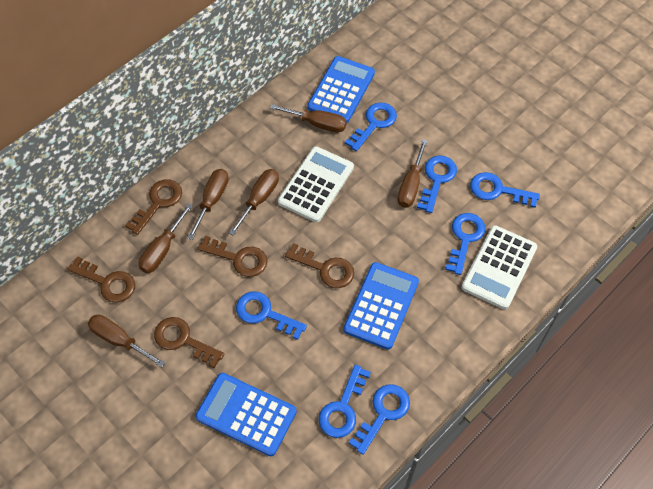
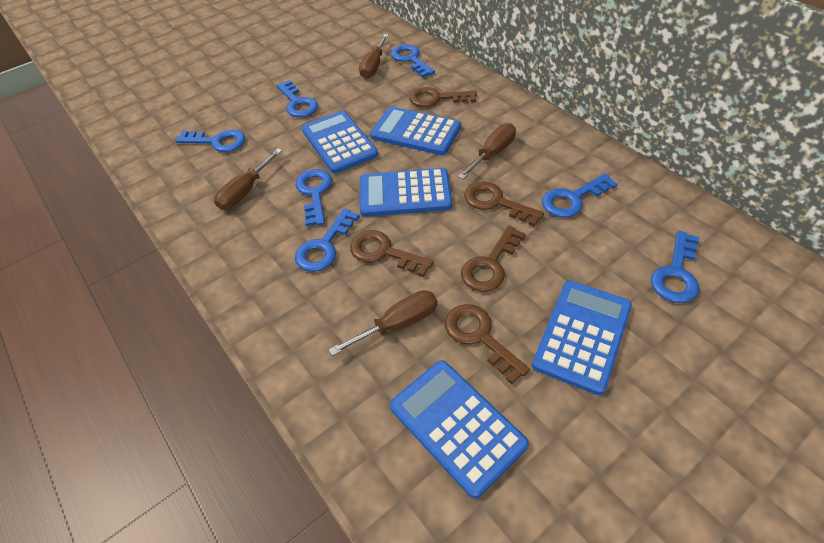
blue calculator: 3 -> 5
brown screwdriver: 6 -> 4
white calculator: 2 -> 0

